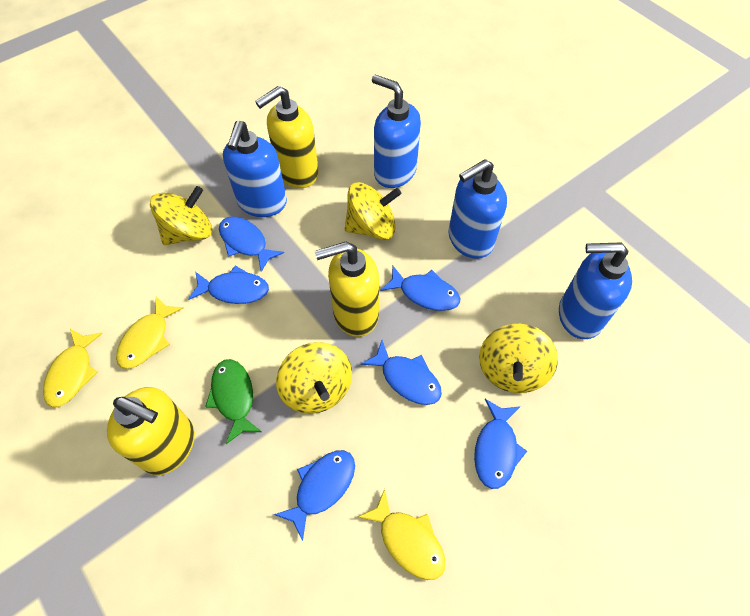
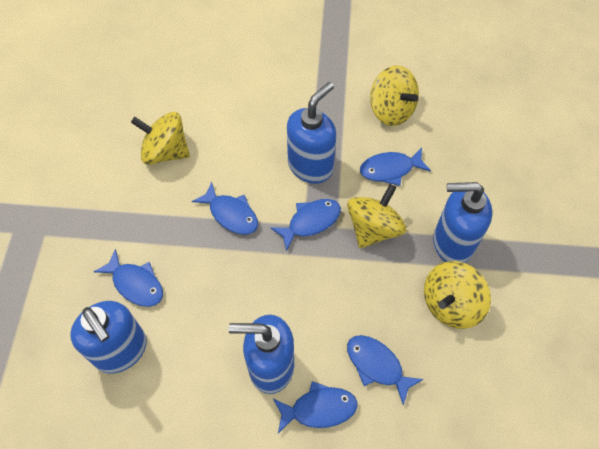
green fish: 1 -> 0
yellow fish: 3 -> 0
yellow soap dispenser: 3 -> 0

